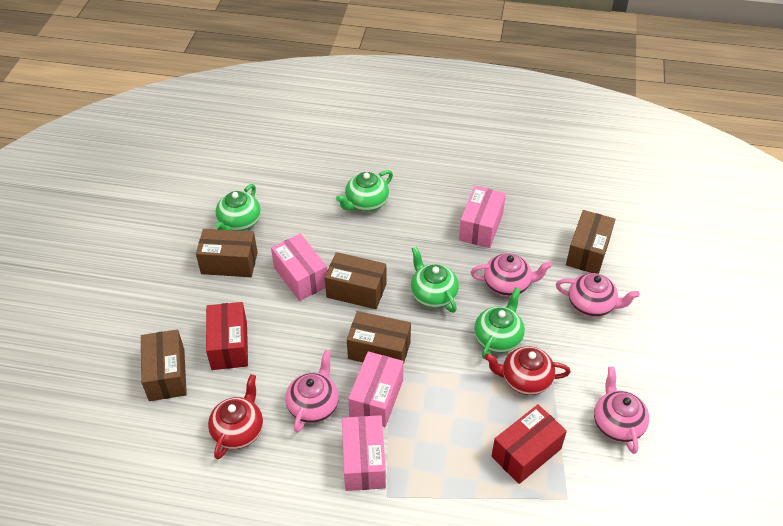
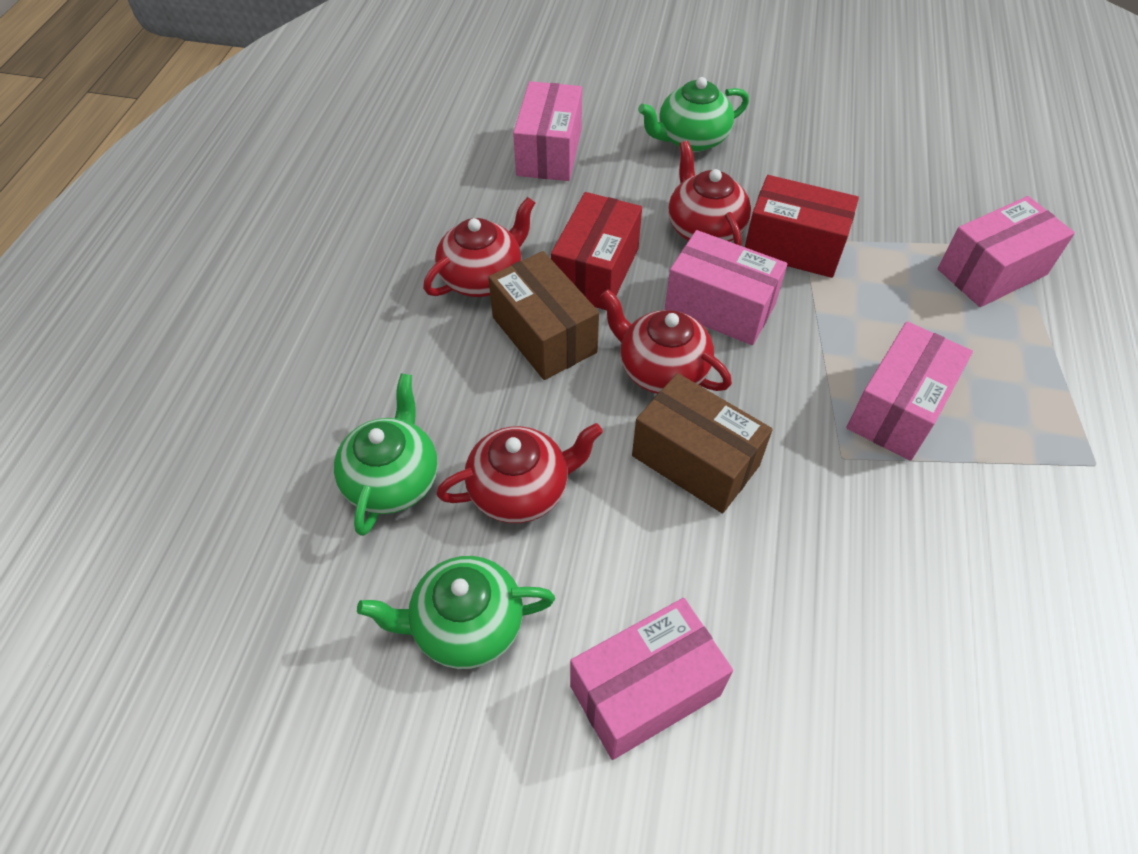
brown box: 5 -> 2
green teapot: 4 -> 3
pink box: 4 -> 5
pink teapot: 4 -> 0
red teapot: 2 -> 4

